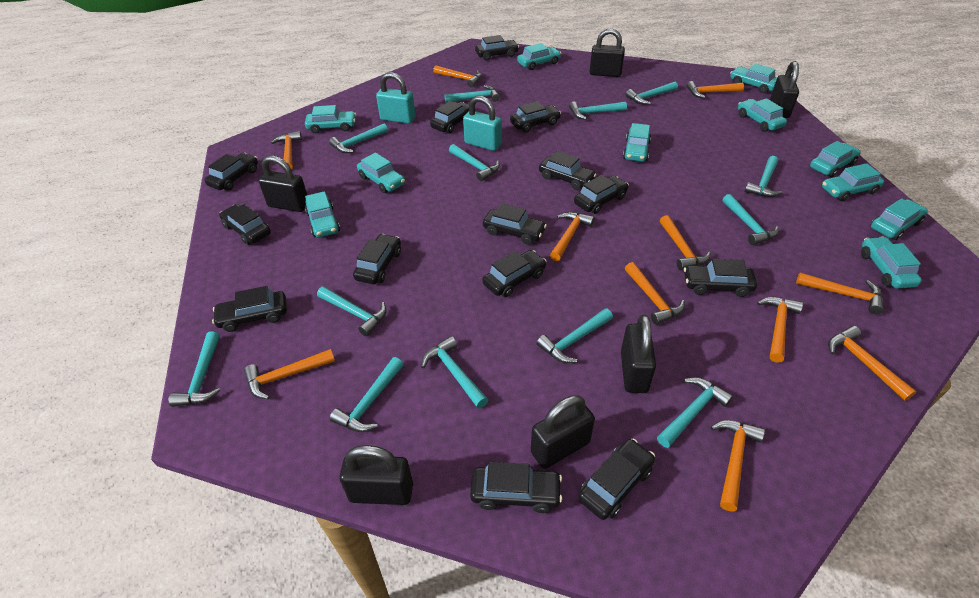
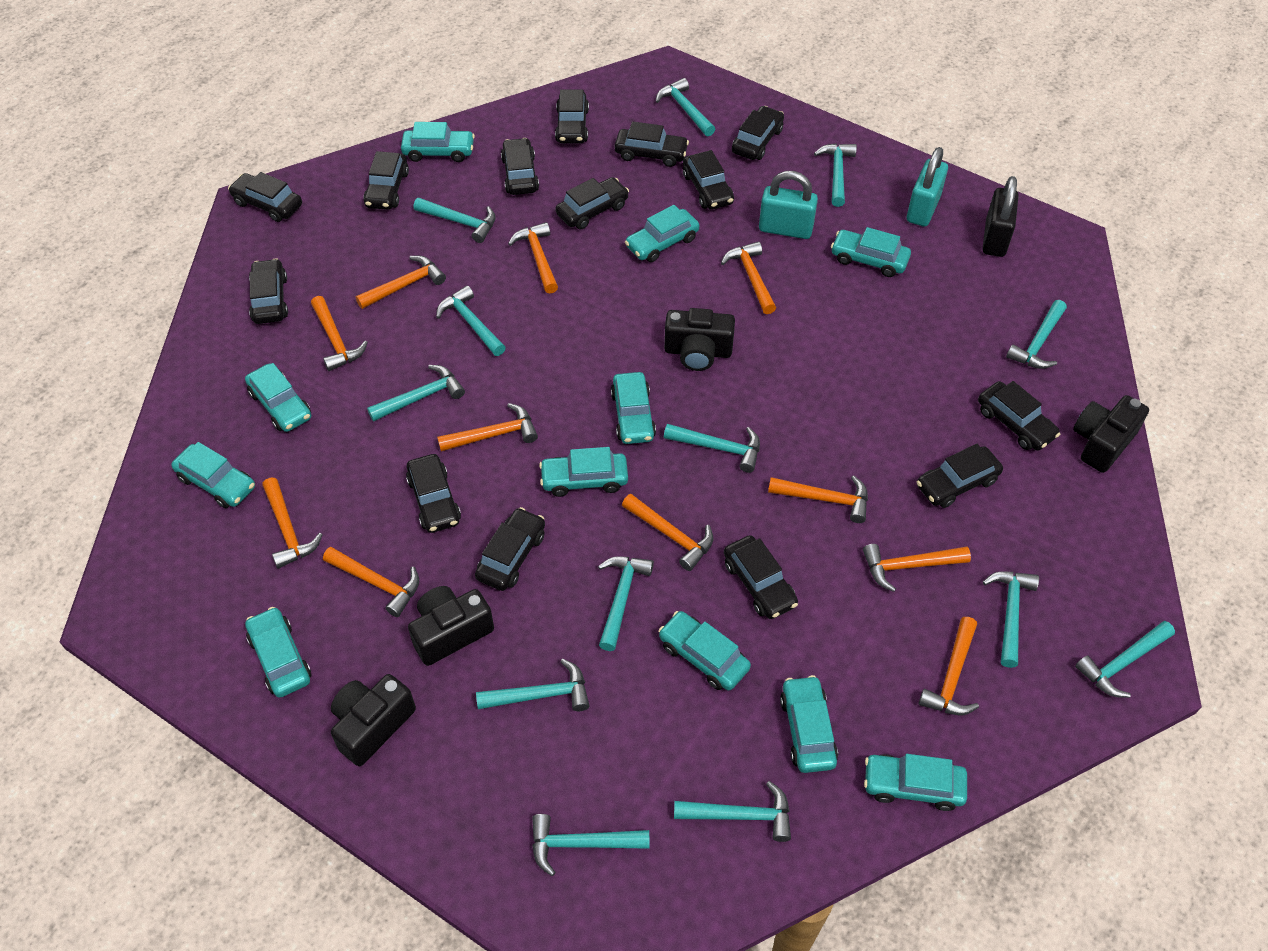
black camera: 0 -> 4
black padlock: 6 -> 1

